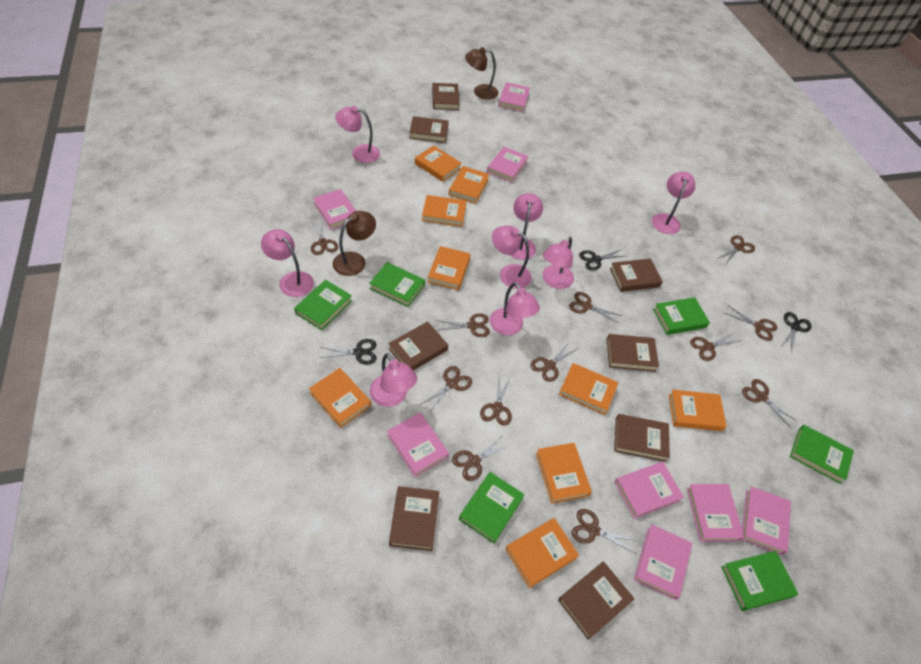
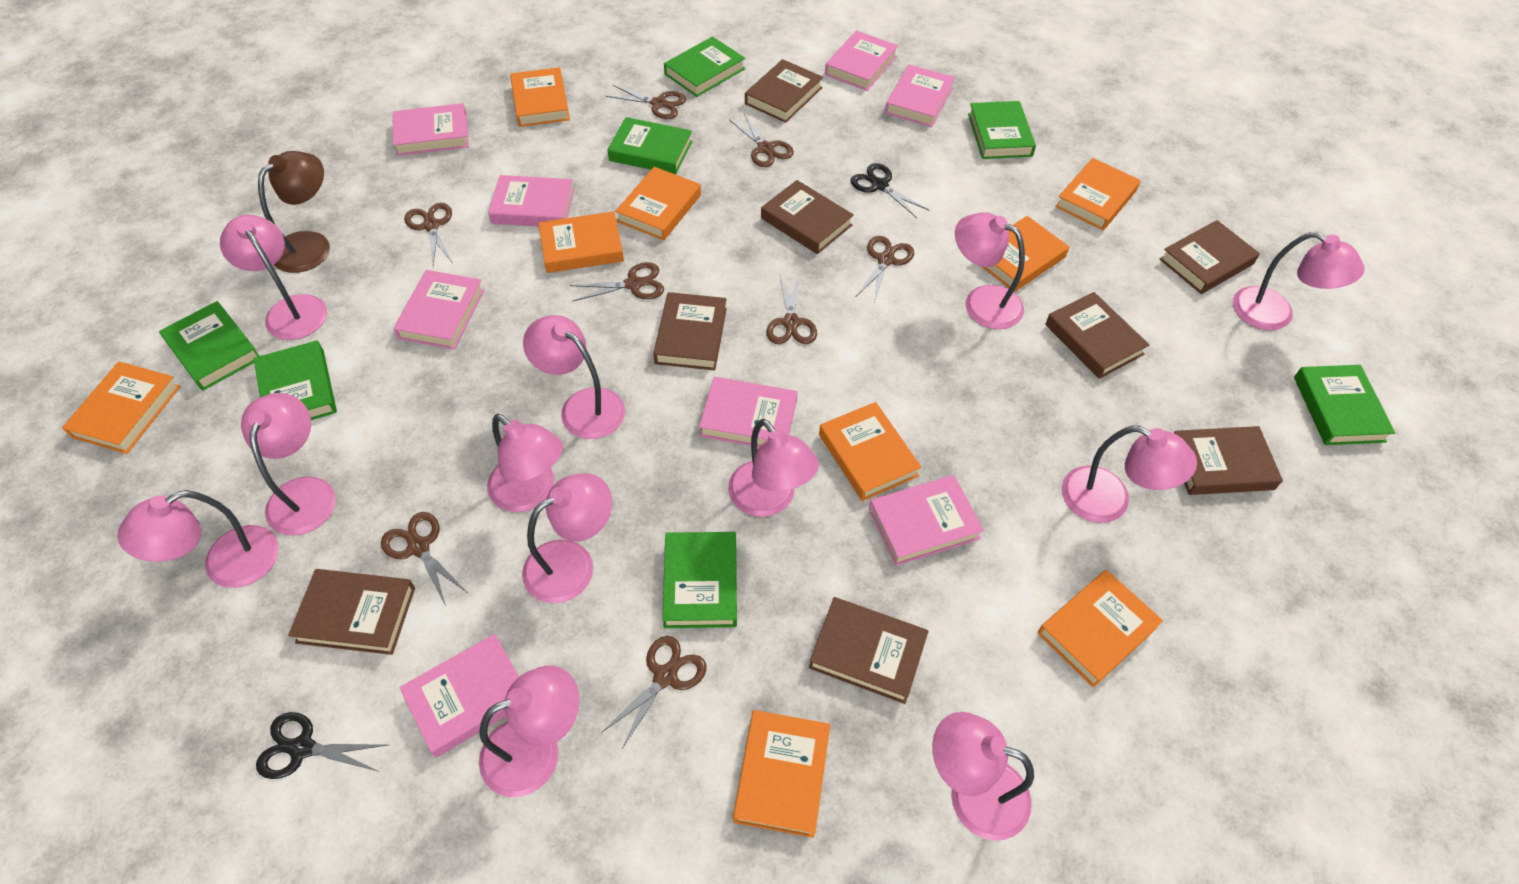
black scissors: 3 -> 2
brown lamp: 2 -> 1
brown scissors: 12 -> 8
green book: 6 -> 7
pink lamp: 8 -> 12

